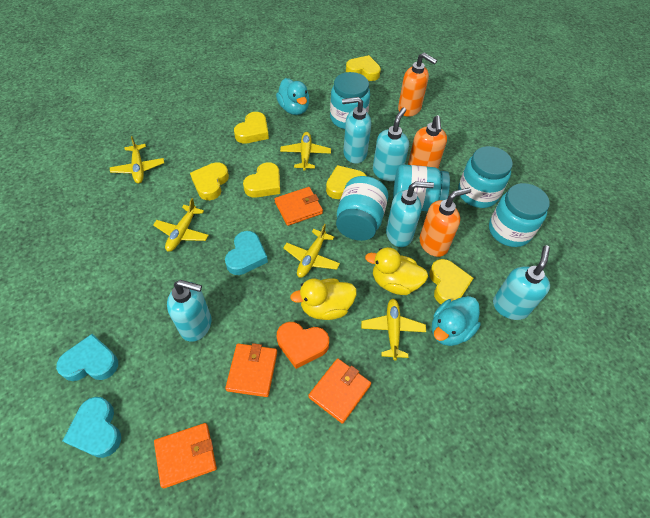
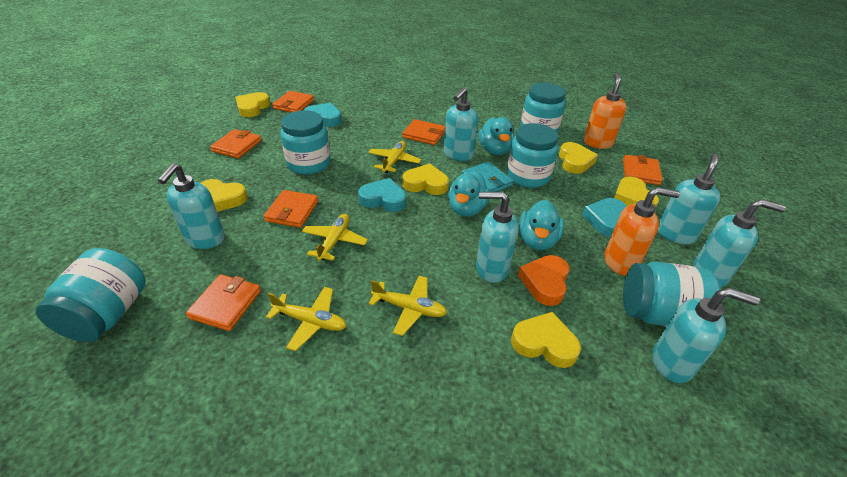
orange soap dispenser: 3 -> 2
orange wallet: 4 -> 6
turquoise duck: 2 -> 3
turquoise soap dispenser: 5 -> 6
turquoise wallet: 0 -> 1
yellow duck: 2 -> 0
yellow plane: 5 -> 4

